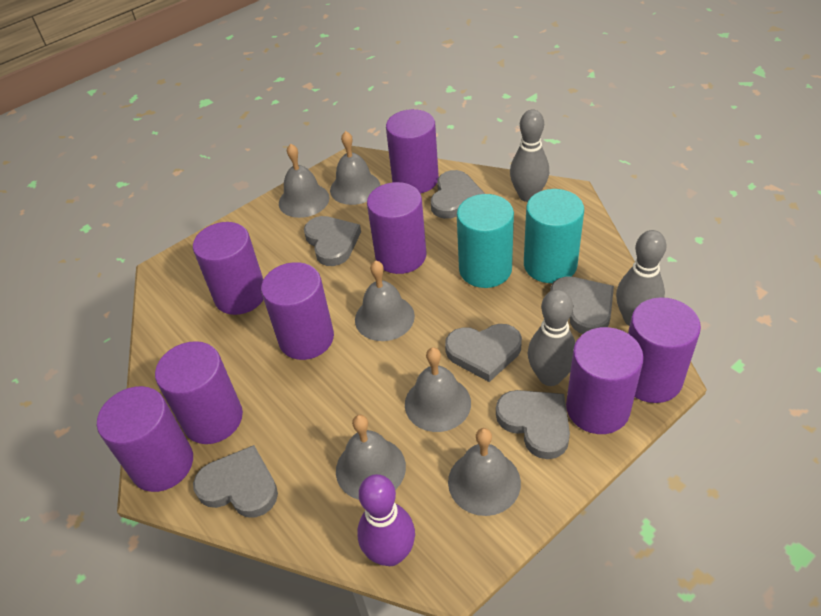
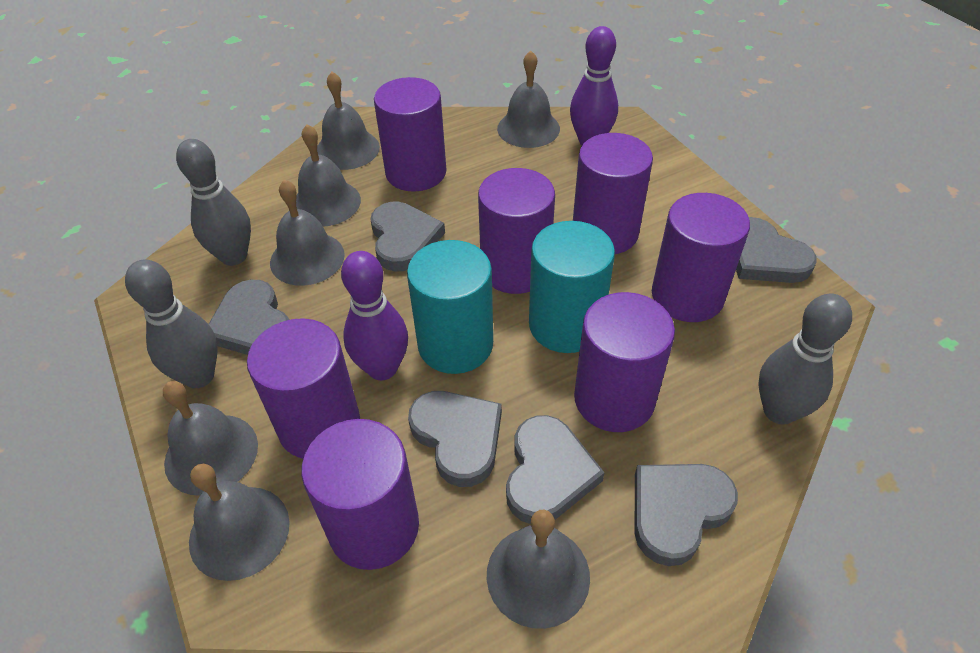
grey bell: 6 -> 7
purple bowling pin: 1 -> 2
purple cylinder: 8 -> 7

